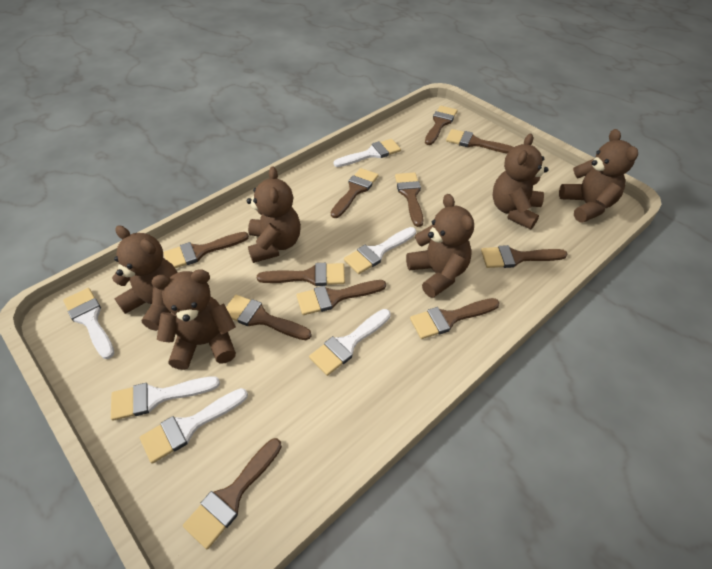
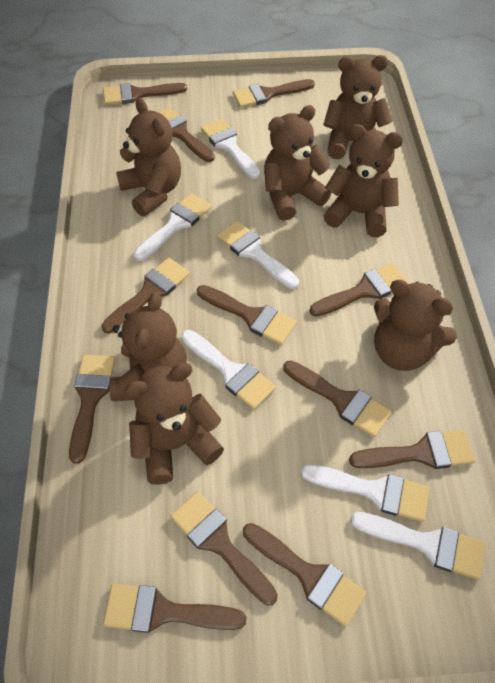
brown brush: 11 -> 12
brown teddy bear: 6 -> 7

